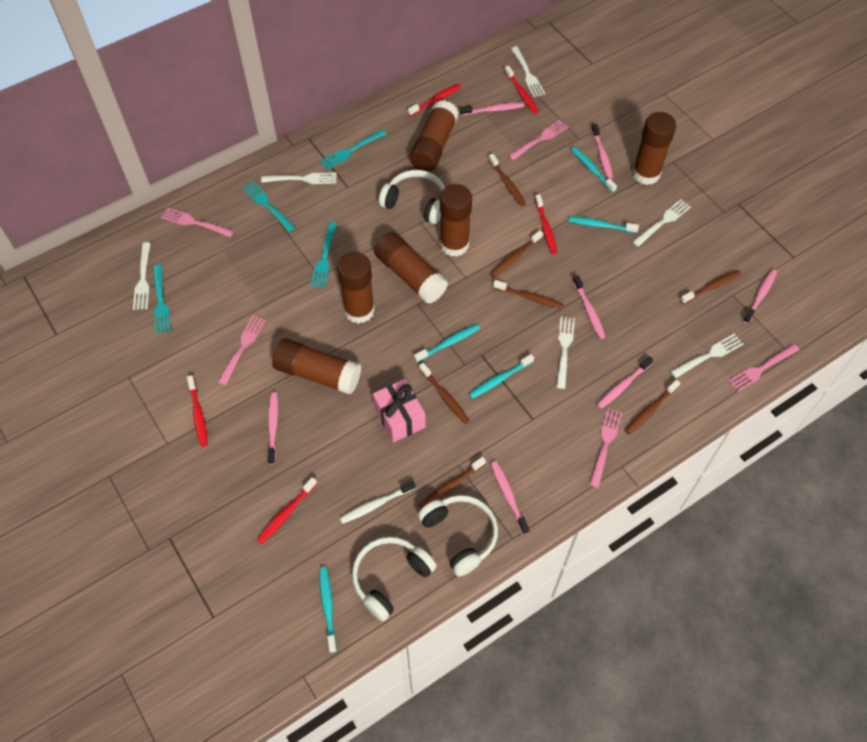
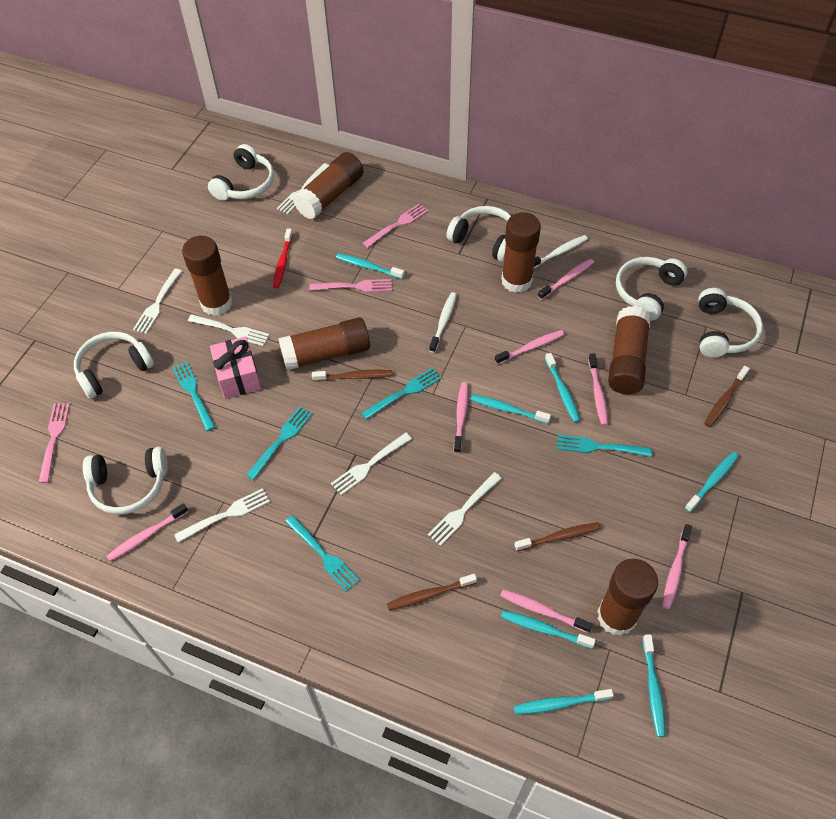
brown toothbrush: 7 -> 4
pink fork: 5 -> 3
red toothbrush: 5 -> 1
turquoise fork: 4 -> 5
turquoise toothbrush: 5 -> 7
white headphones: 3 -> 6
white toothbrush: 1 -> 2

